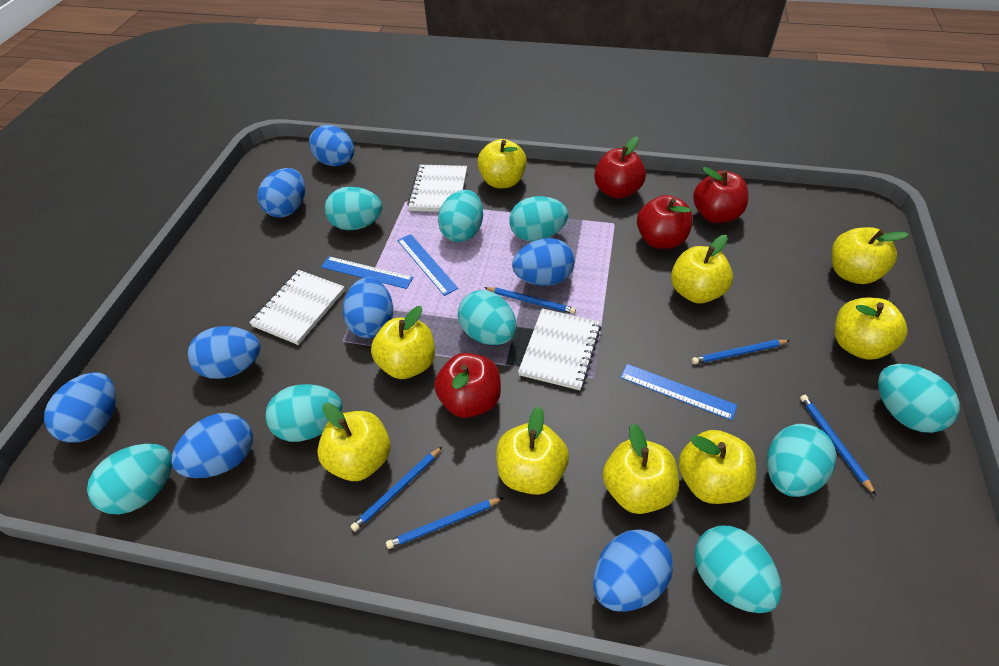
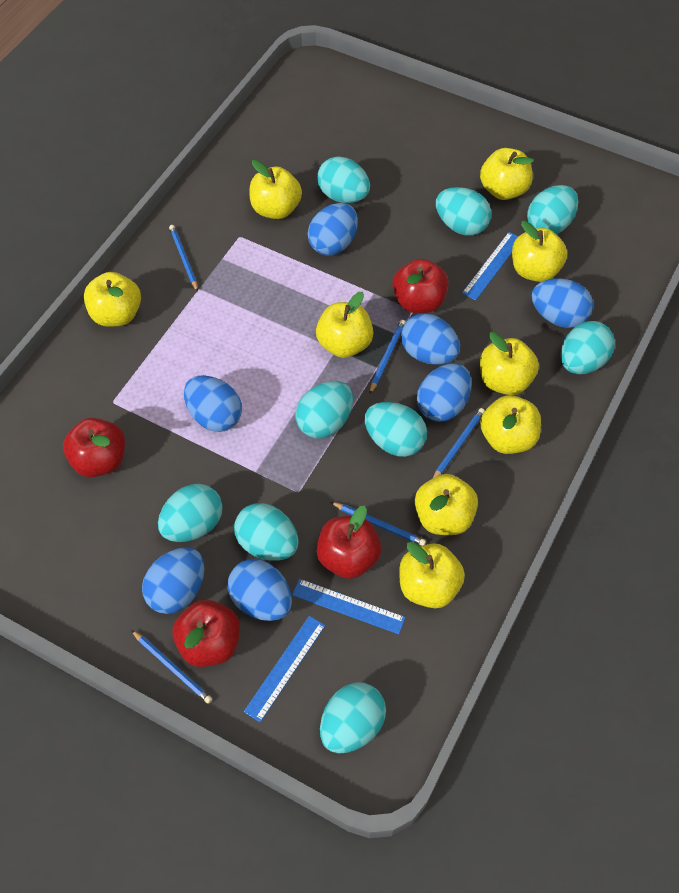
blue egg: 8 -> 7
white notebook: 3 -> 0

